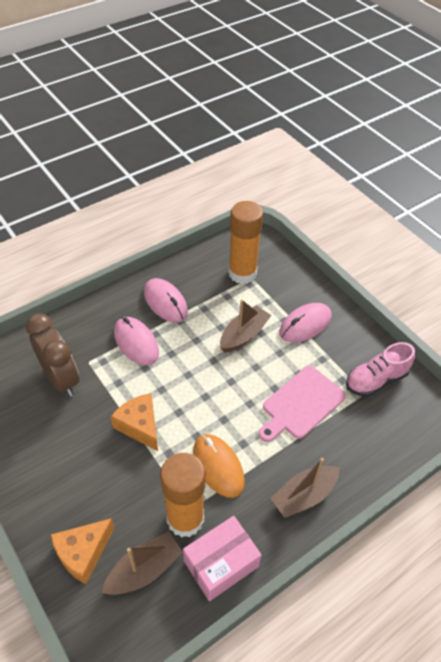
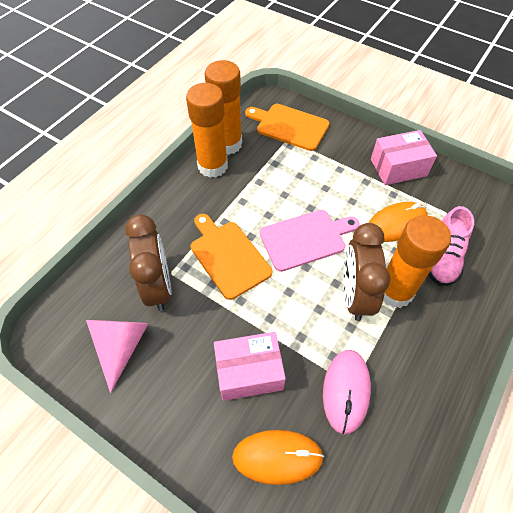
brown boat: 3 -> 0
brown clock: 1 -> 2
orange cheese: 2 -> 0
orange cutting board: 0 -> 2
orange glue stick: 2 -> 3
orange mouse: 1 -> 2
pink box: 1 -> 2
pink cone: 0 -> 1
pink mouse: 3 -> 1

